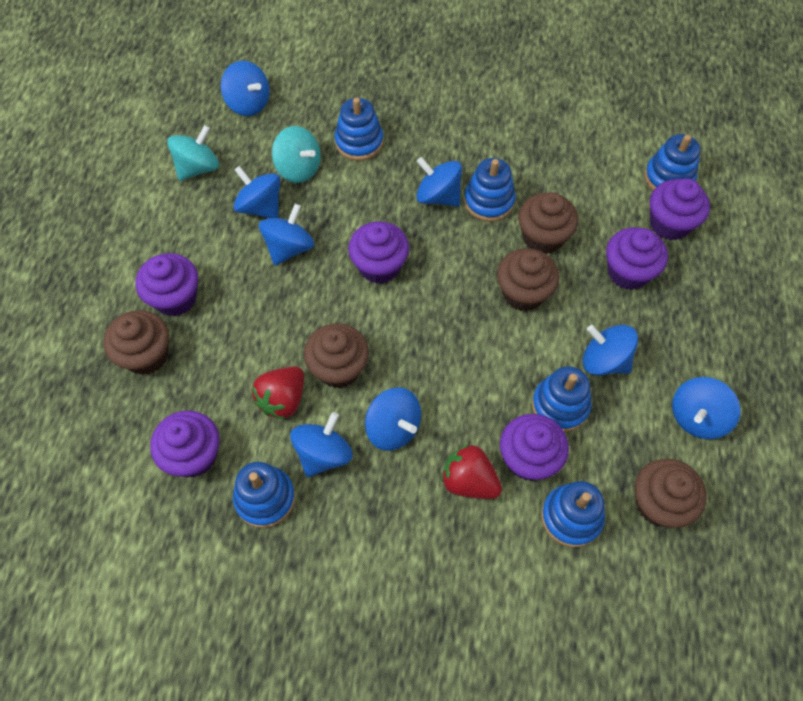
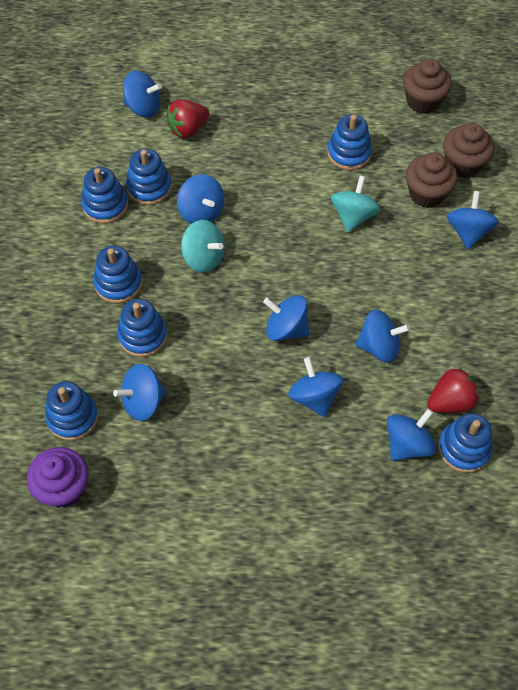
blue stacking toy: 6 -> 7
brown cupcake: 5 -> 3
purple cupcake: 6 -> 1

